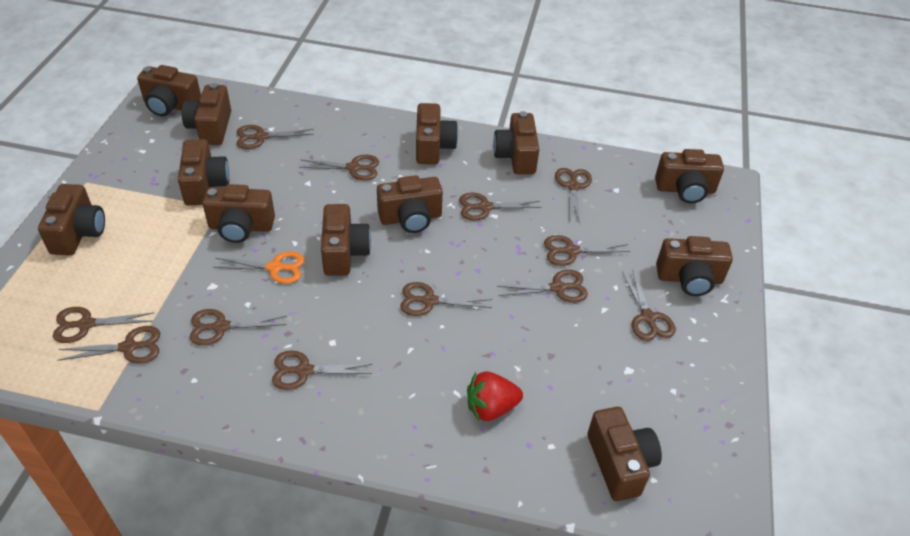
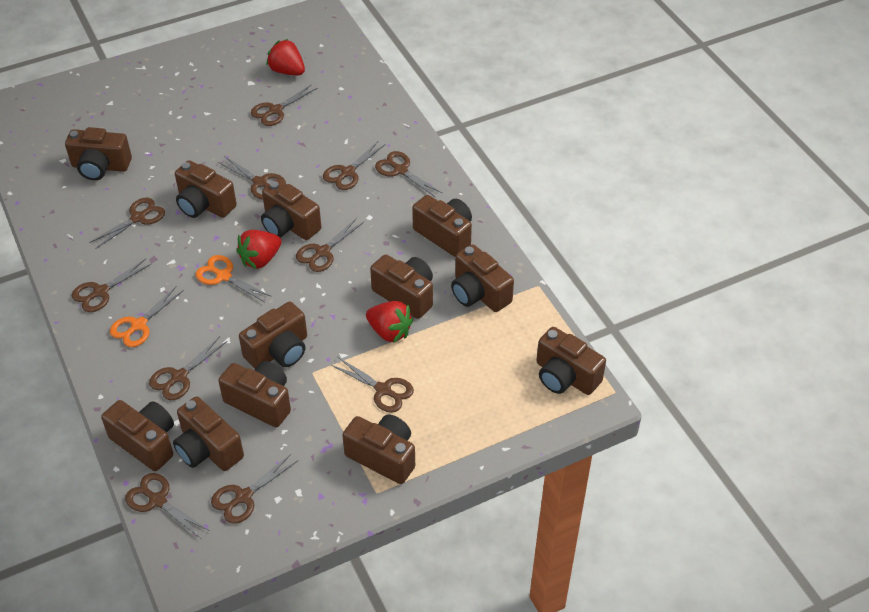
brown scissors: 12 -> 11
orange scissors: 1 -> 2
red strawberry: 1 -> 3

